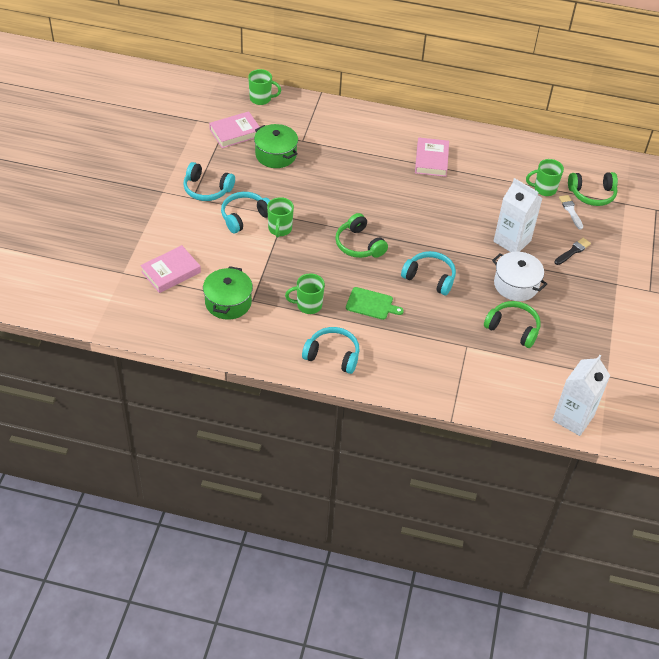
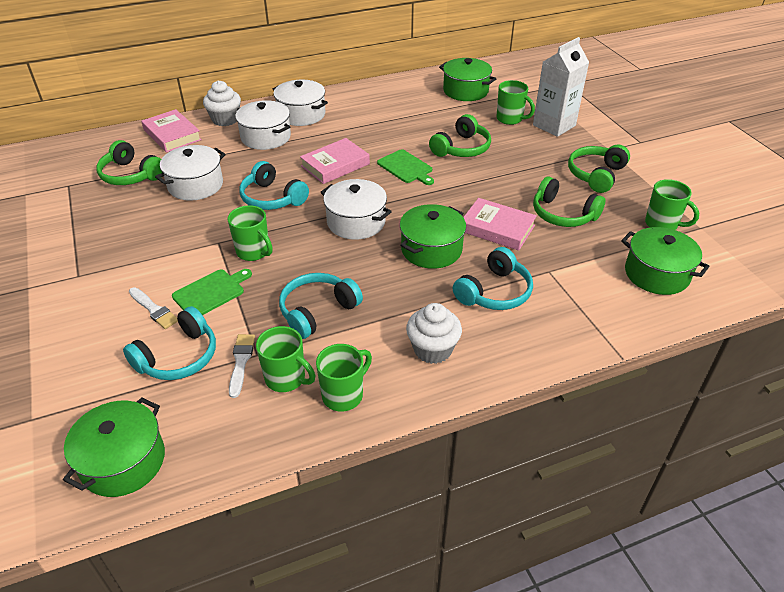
black brush: 1 -> 0
green cutting board: 1 -> 2
green headphones: 3 -> 4
green mug: 4 -> 5
green pot: 2 -> 4
white brush: 1 -> 2
white carton: 2 -> 1
white cupcake: 0 -> 2
white pot: 1 -> 4

